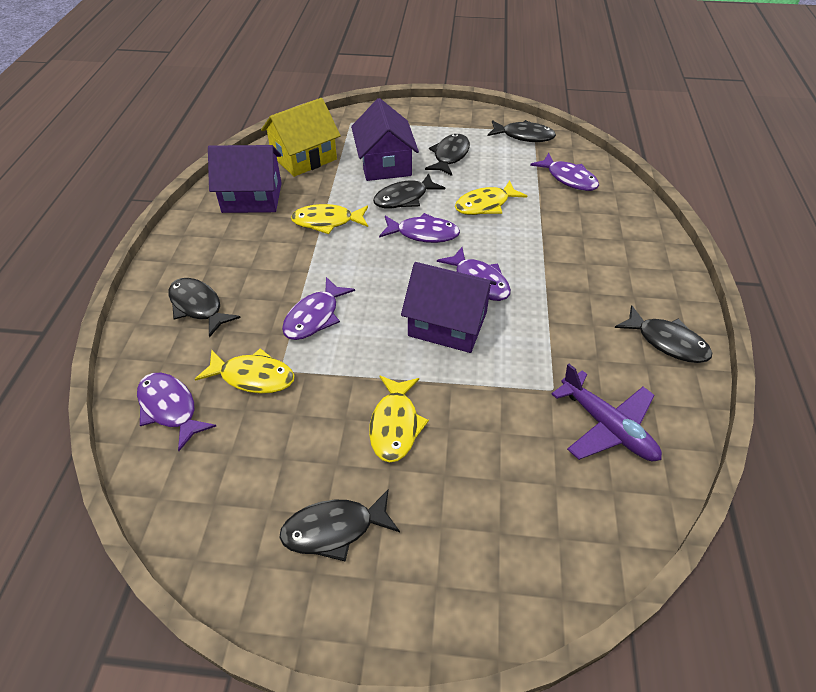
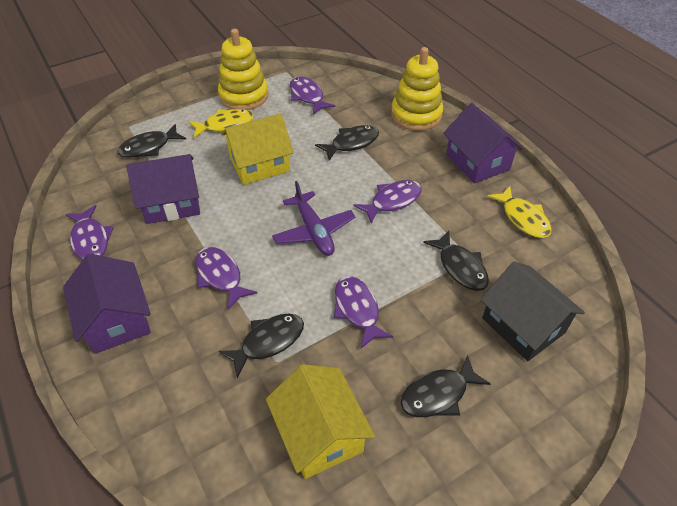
black fish: 6 -> 5
black house: 0 -> 1
yellow fish: 4 -> 2
yellow house: 1 -> 2
yellow stacking toy: 0 -> 2

